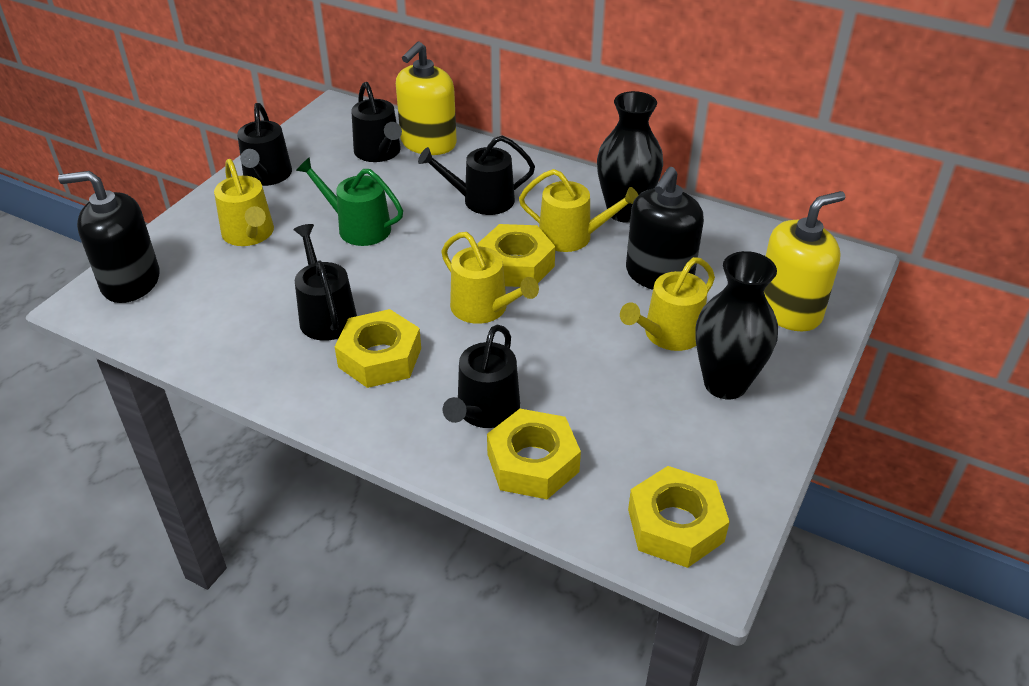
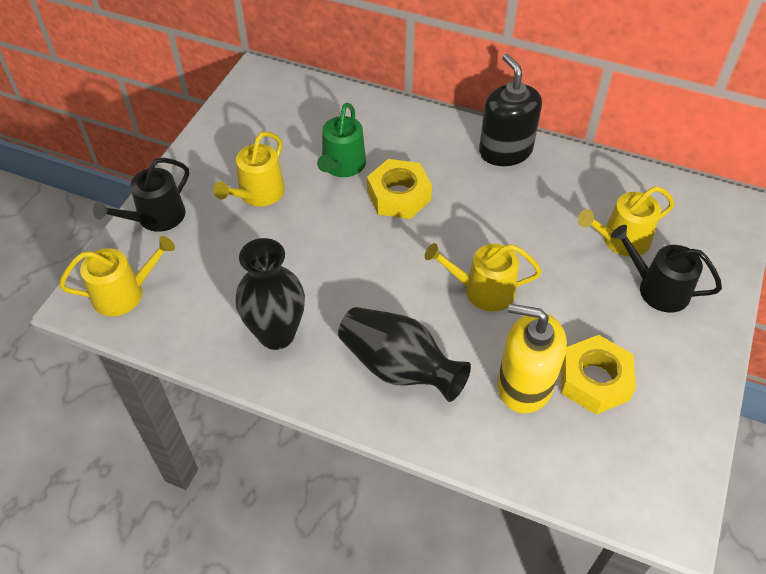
black soap dispenser: 2 -> 1
black watering can: 5 -> 2
yellow nut: 4 -> 2
yellow soap dispenser: 2 -> 1

